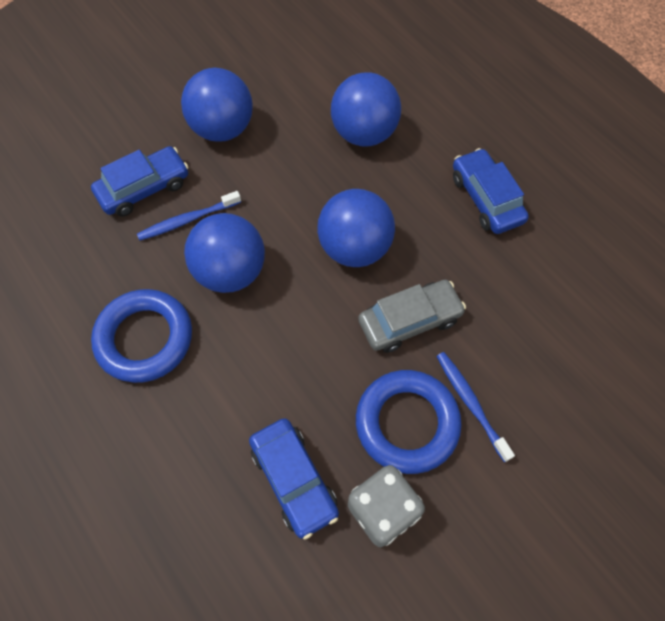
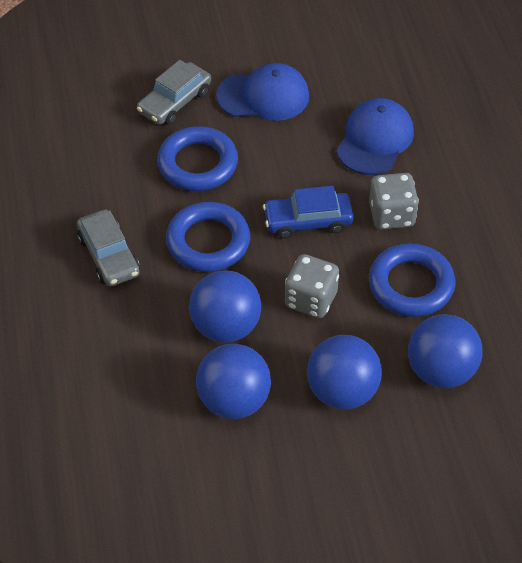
blue cap: 0 -> 2
blue car: 3 -> 1
blue ring: 2 -> 3
blue toothbrush: 2 -> 0
grey car: 1 -> 2
grey dice: 1 -> 2

